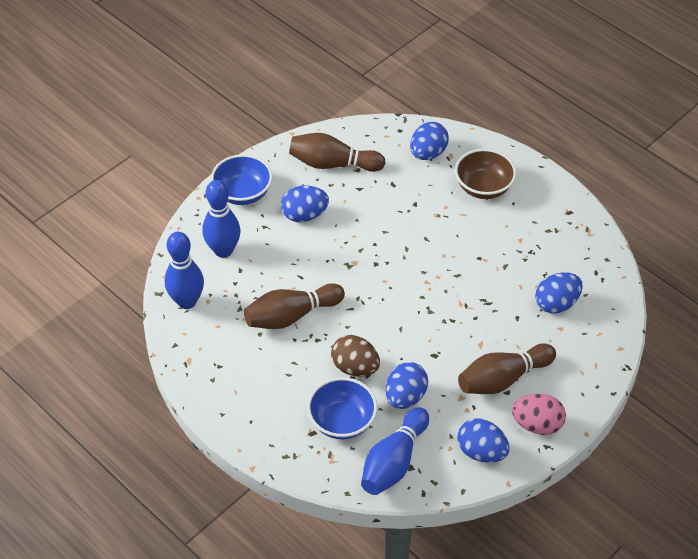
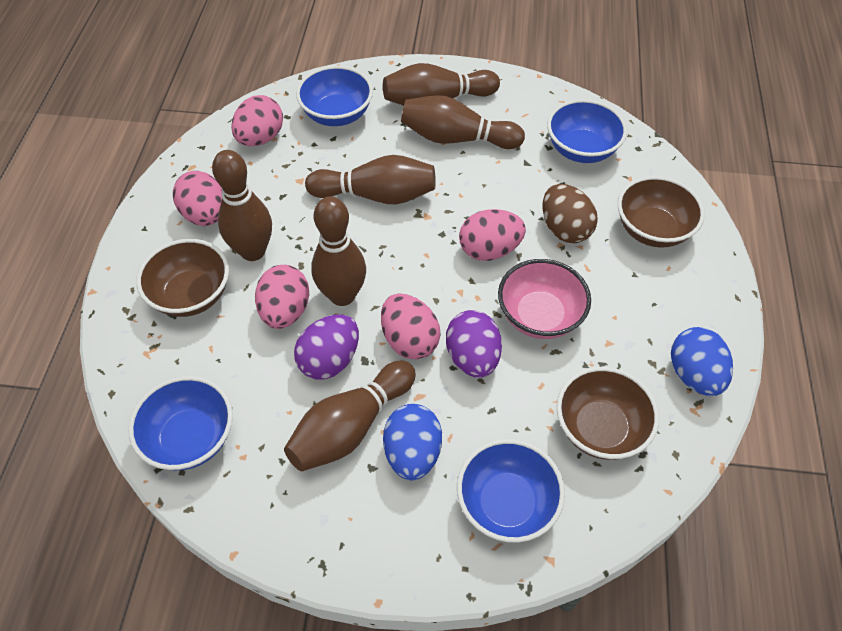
blue bowl: 2 -> 4
blue bowling pin: 3 -> 0
blue egg: 5 -> 2
brown bowl: 1 -> 3
brown bowling pin: 3 -> 6
pink bowl: 0 -> 1
pink egg: 1 -> 5
purple egg: 0 -> 2

